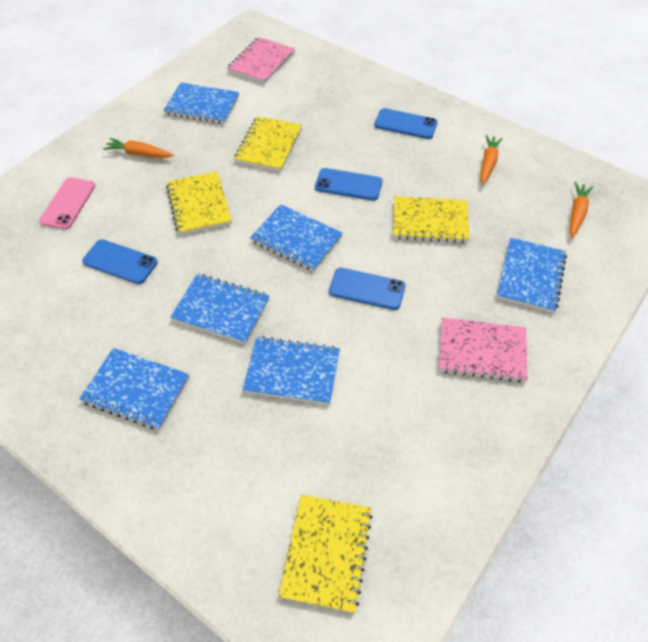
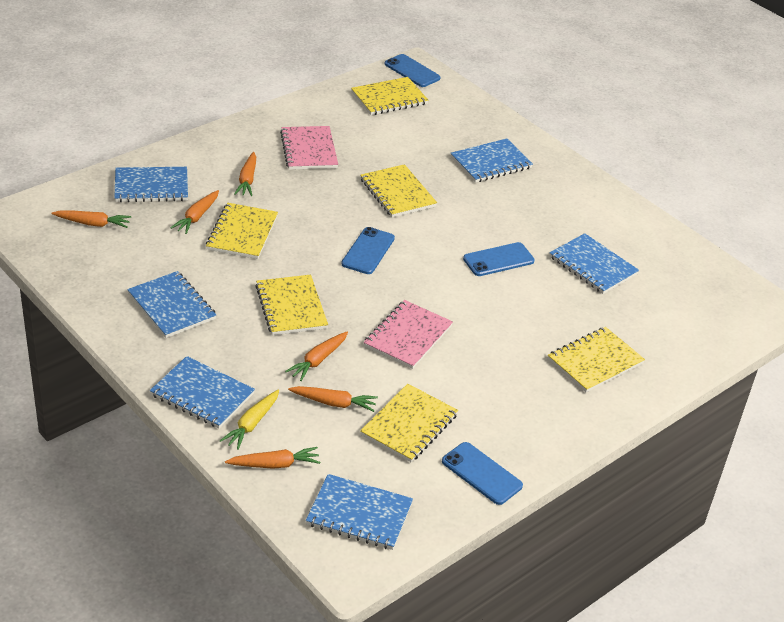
orange carrot: 3 -> 6
pink phone: 1 -> 0
yellow carrot: 0 -> 1
yellow notebook: 4 -> 6

